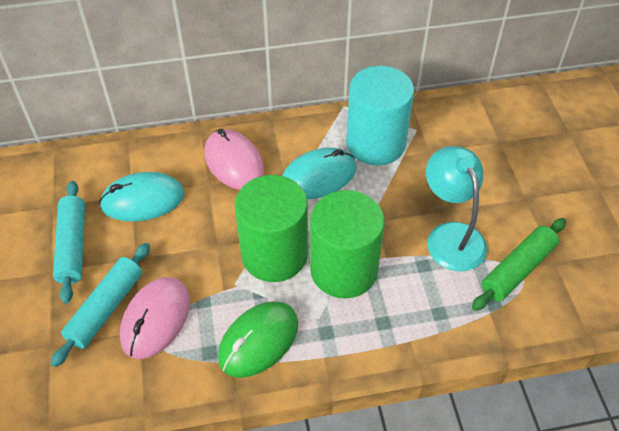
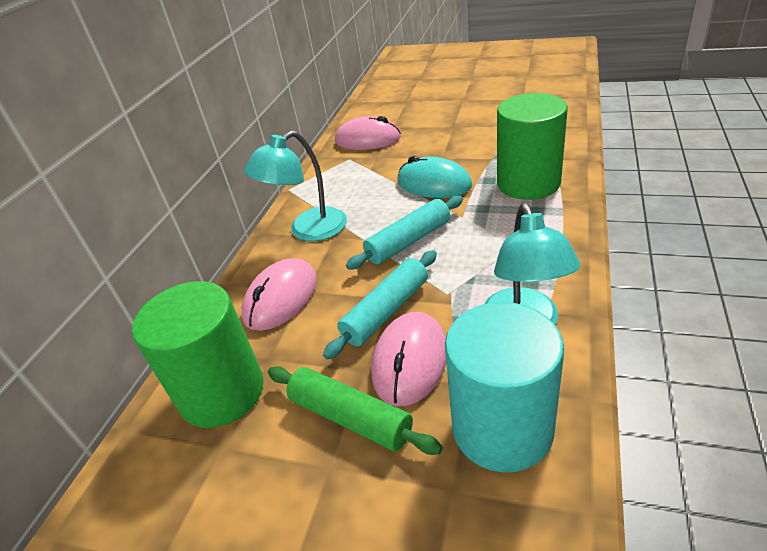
green mouse: 1 -> 0
pink mouse: 2 -> 3
turquoise lamp: 1 -> 2
turquoise mouse: 2 -> 1

